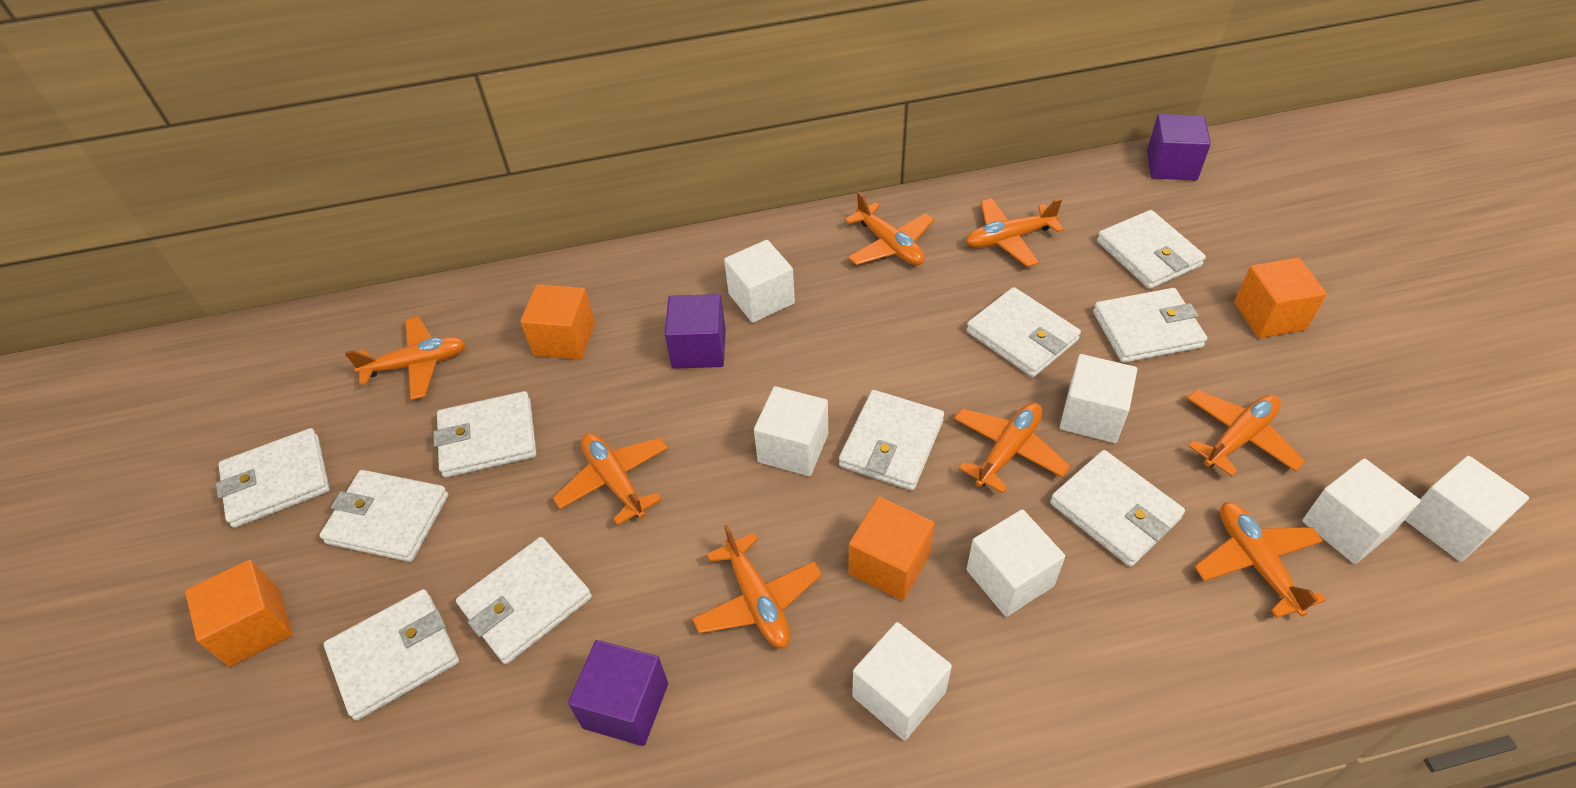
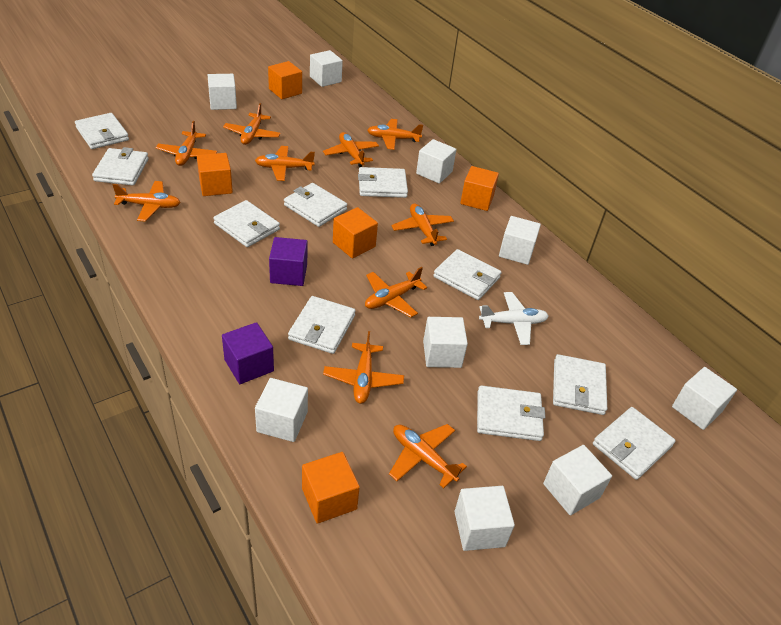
orange cube: 4 -> 5
orange plane: 8 -> 10
purple cube: 3 -> 2
white cube: 7 -> 9
white plane: 0 -> 1

